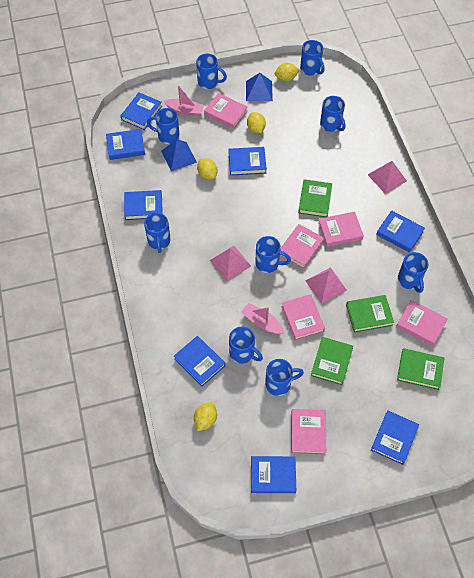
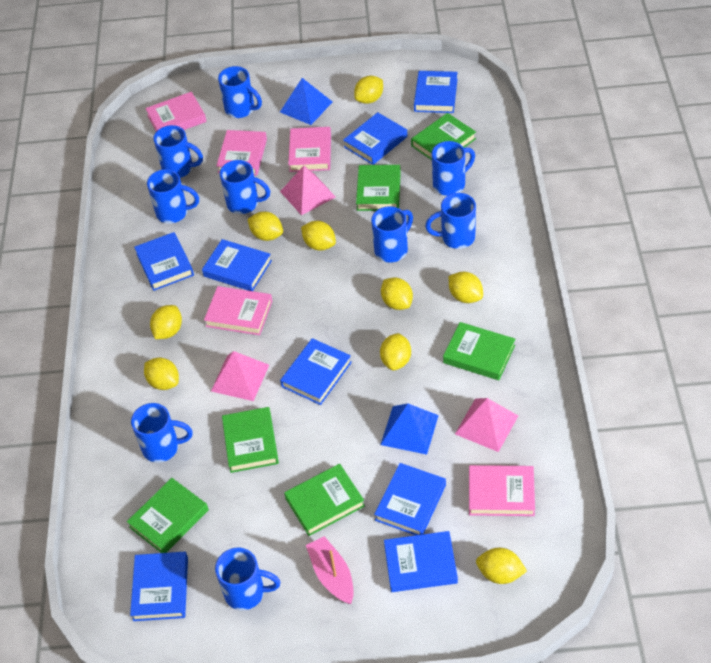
green book: 4 -> 6
pink boat: 2 -> 1
pink book: 6 -> 5
yellow lemon: 4 -> 9

